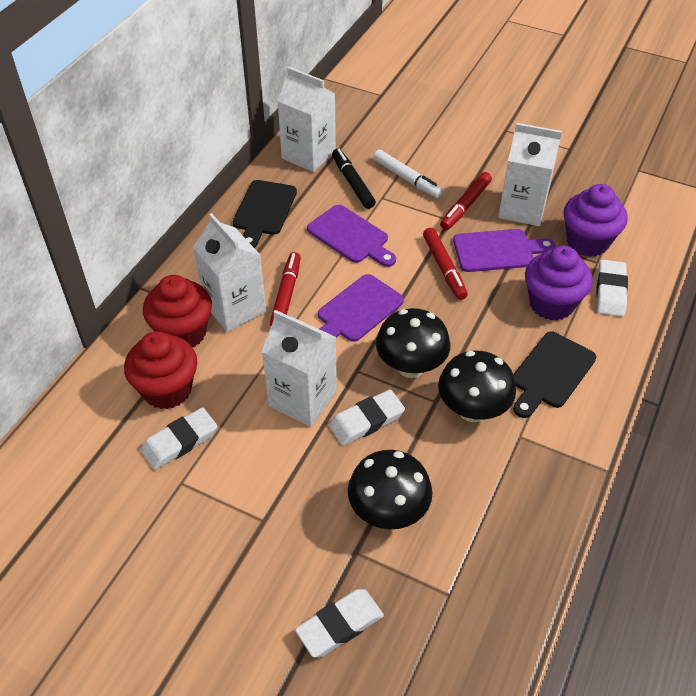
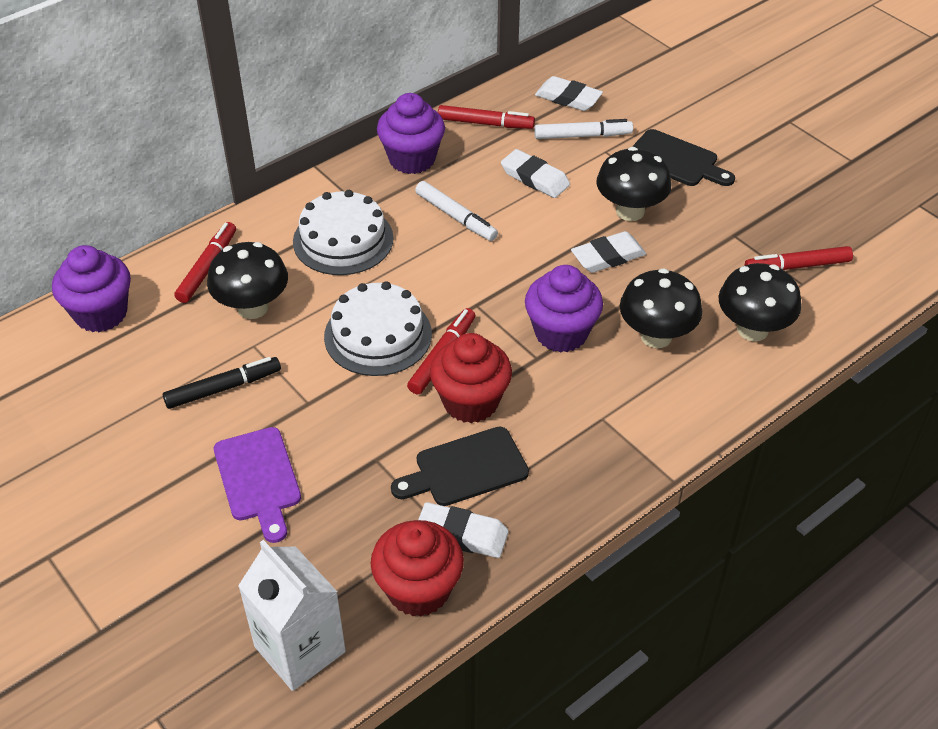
black mushroom: 3 -> 4
purple cupcake: 2 -> 3
purple cutting board: 3 -> 1
red marker: 3 -> 4
white cake: 0 -> 2
white carton: 4 -> 1
white marker: 1 -> 2

